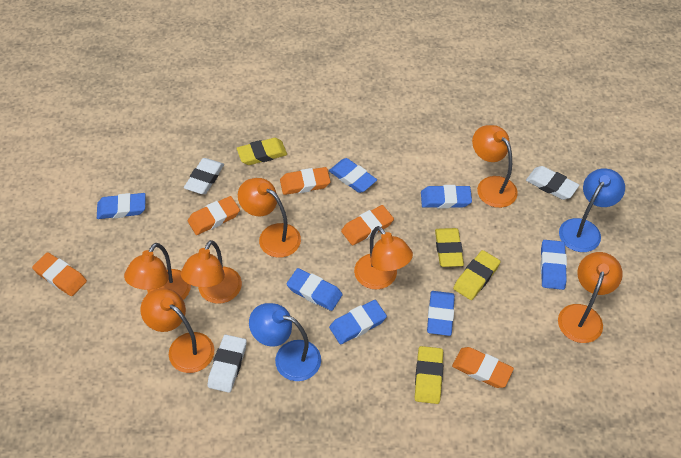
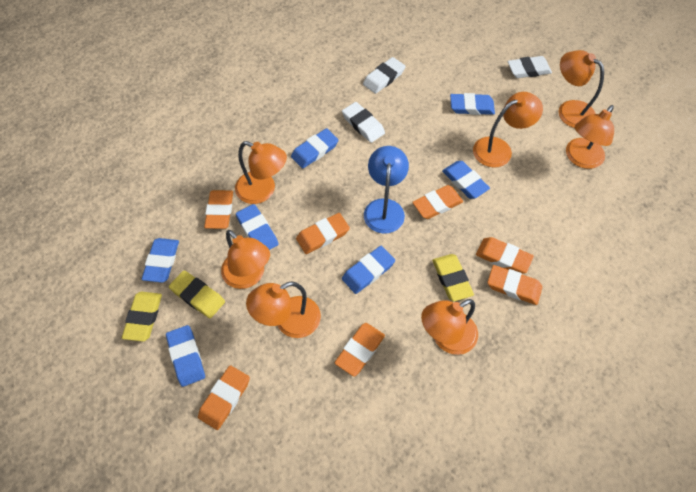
blue lamp: 2 -> 1
orange eraser: 5 -> 7
yellow eraser: 4 -> 3

